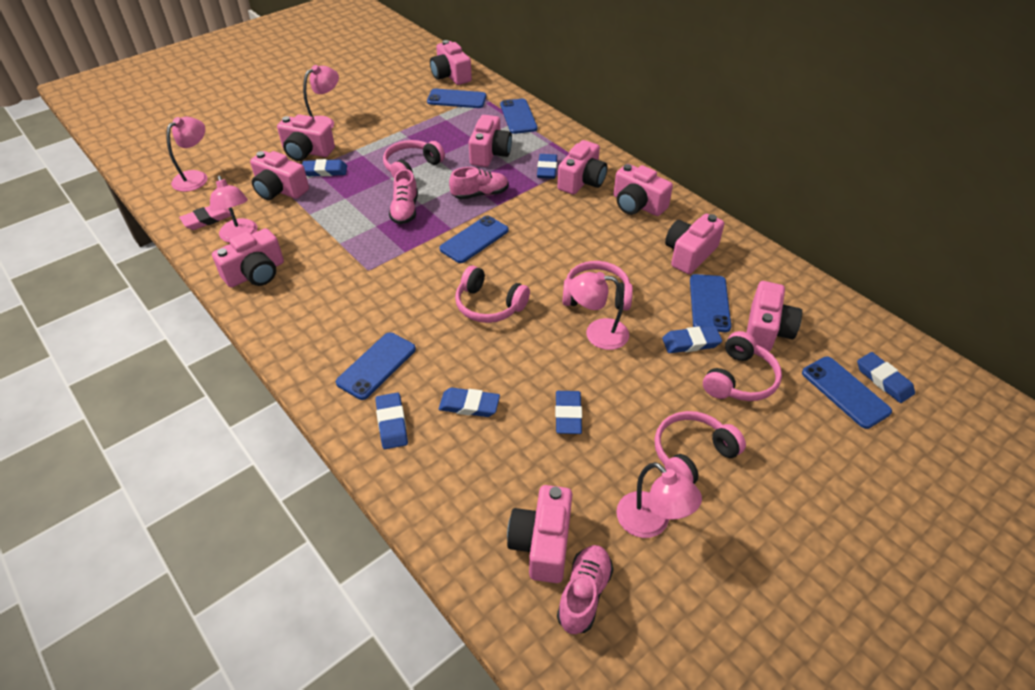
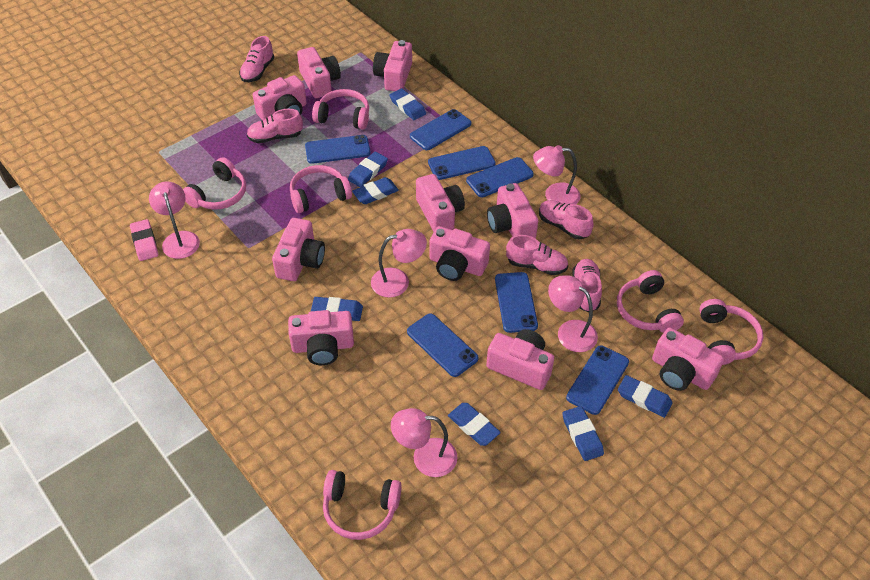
blue phone: 6 -> 7
pink headphones: 5 -> 6
pink shoe: 3 -> 5

